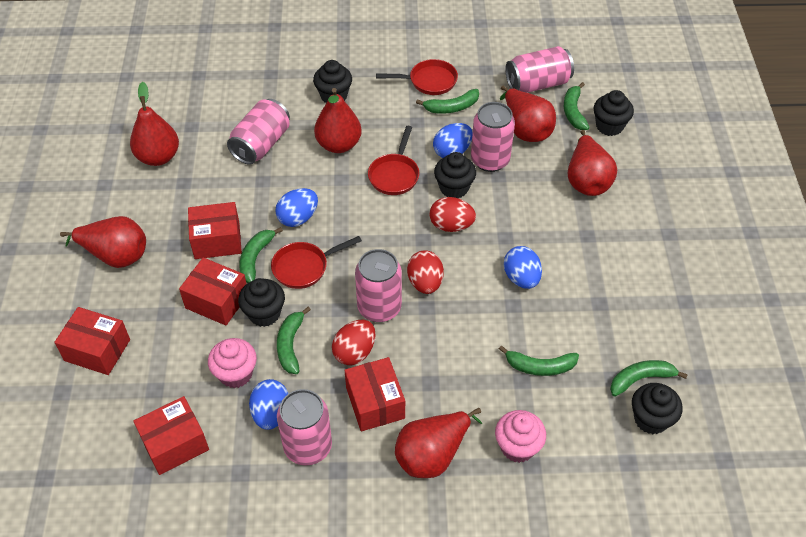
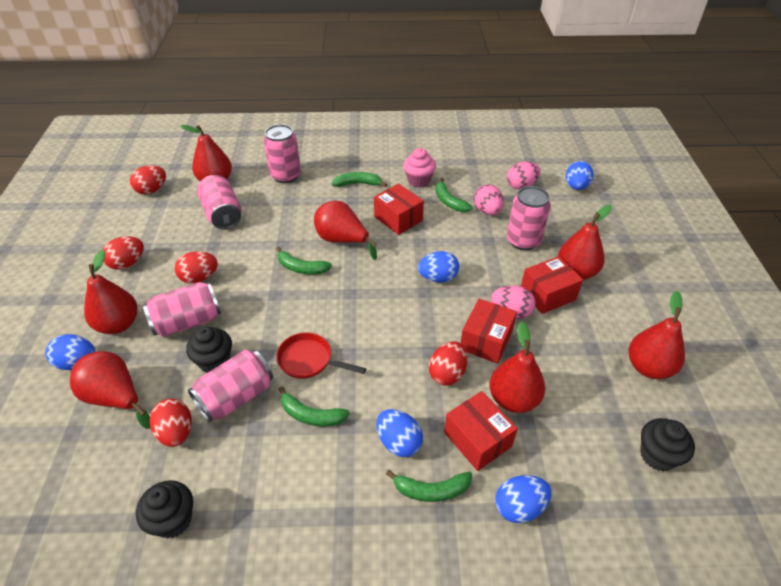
black cupcake: 5 -> 3
blue egg: 4 -> 5
green banana: 6 -> 5
pink cupcake: 2 -> 1
pink egg: 0 -> 3
red box: 5 -> 4
red egg: 3 -> 5
red pan: 3 -> 1
red pear: 6 -> 7

